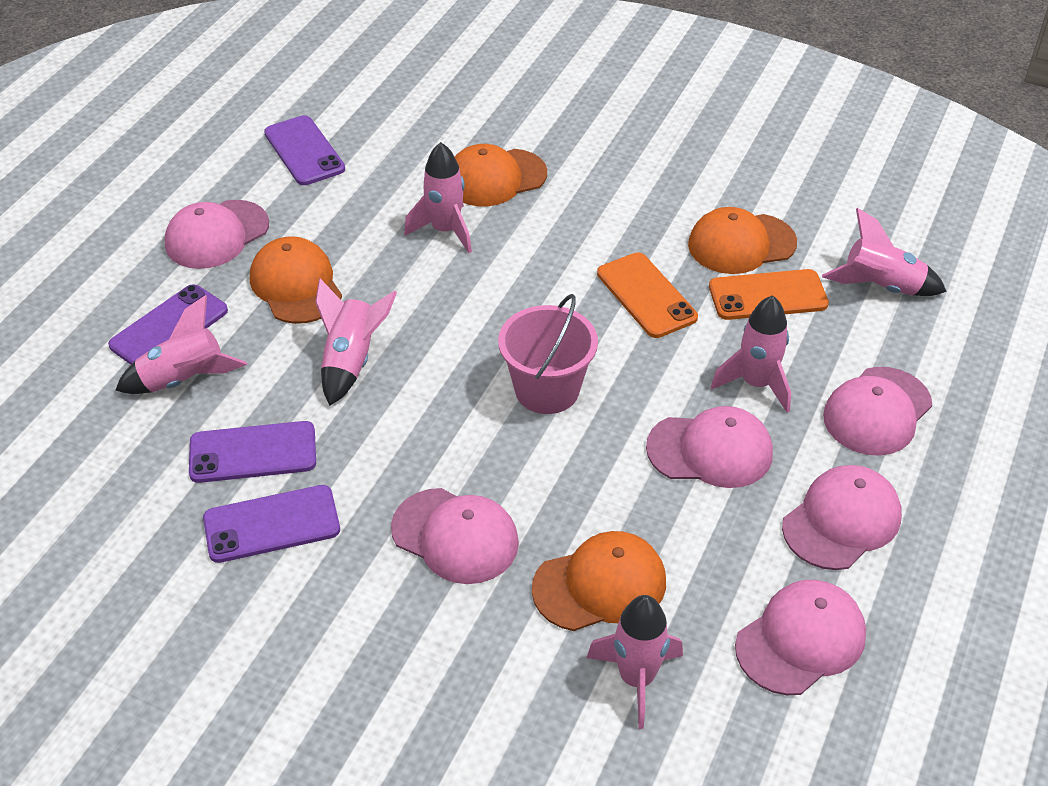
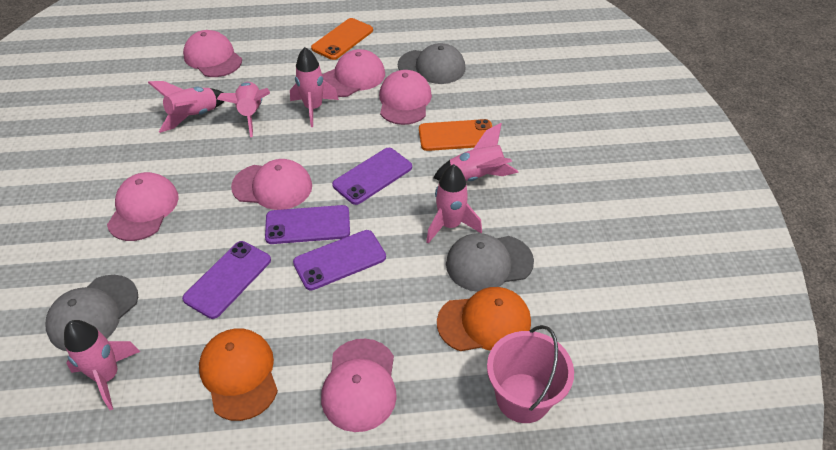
grey cap: 0 -> 3
orange cap: 4 -> 2

